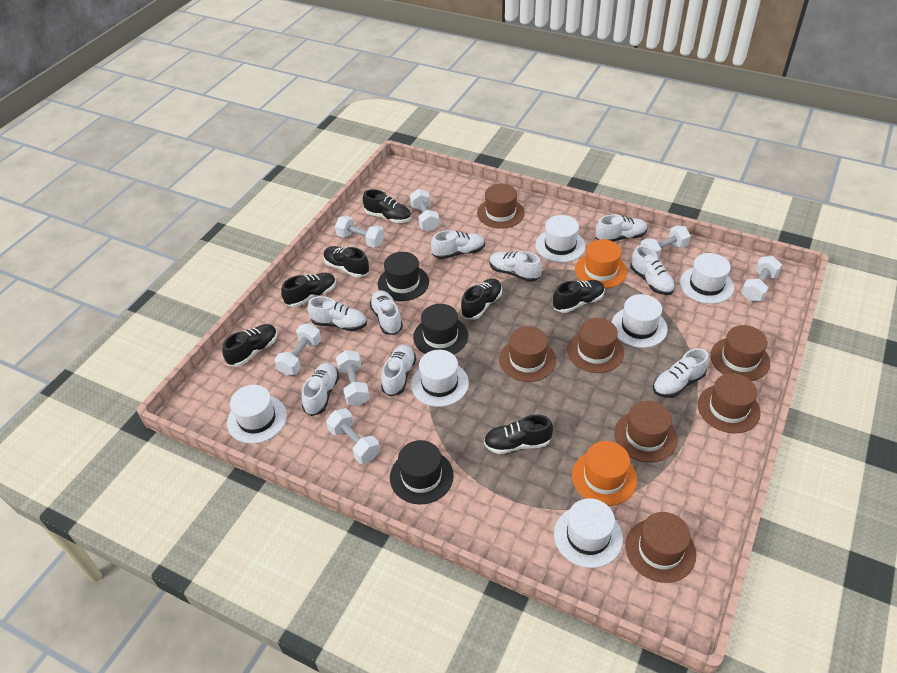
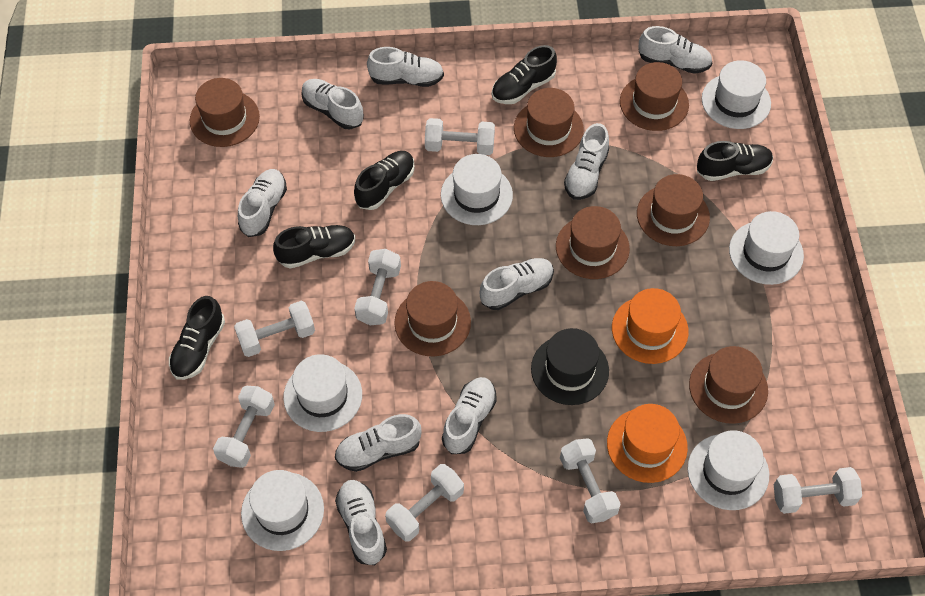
black hat: 3 -> 1
black shoe: 7 -> 5

